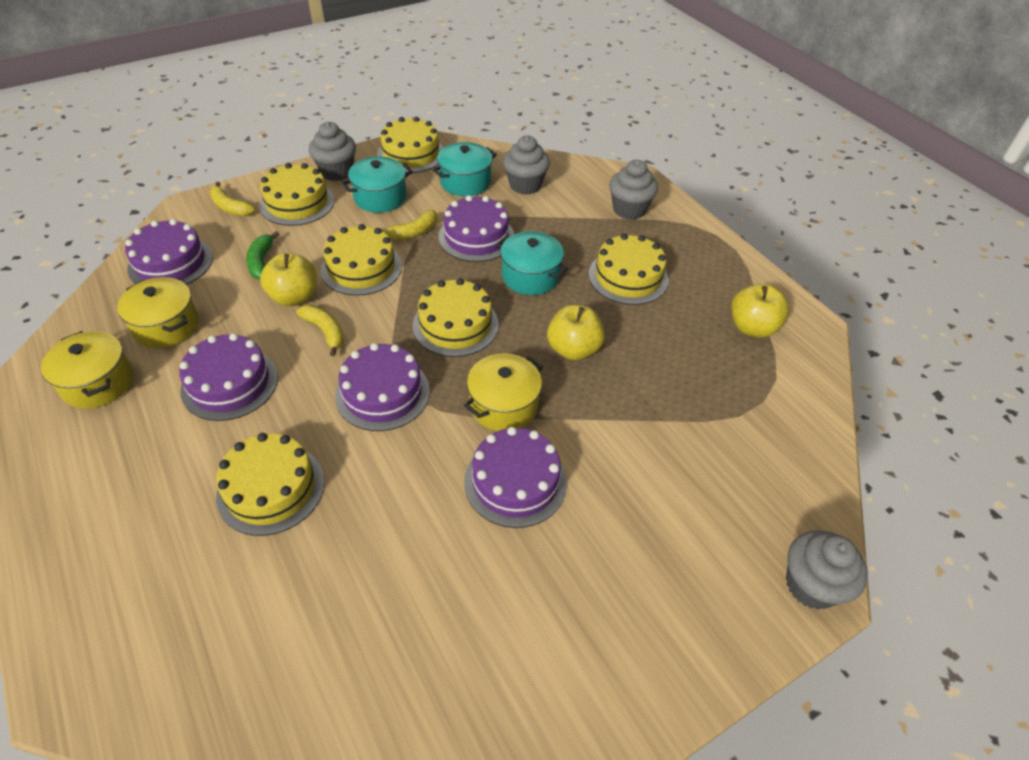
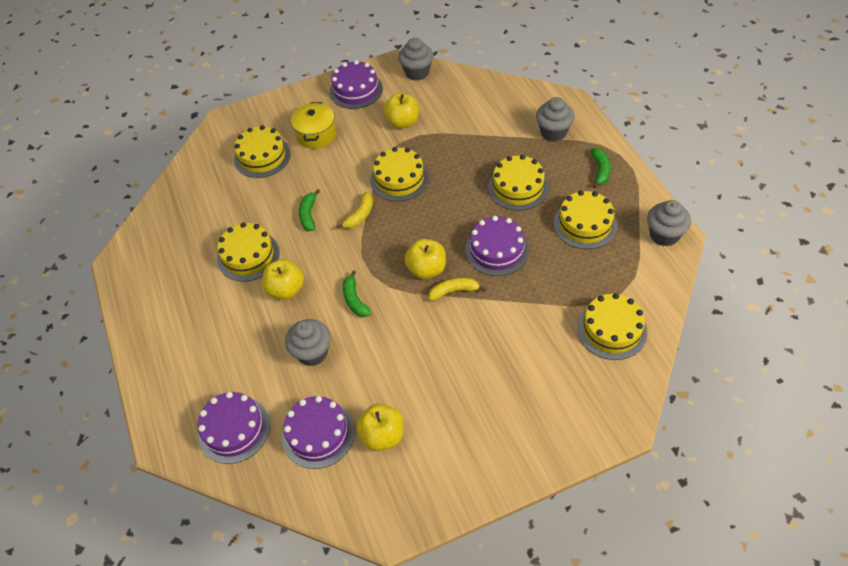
green banana: 1 -> 3
purple cake: 5 -> 4
turquoise pot: 3 -> 0
yellow apple: 3 -> 4
yellow banana: 3 -> 2
yellow pot: 3 -> 1

